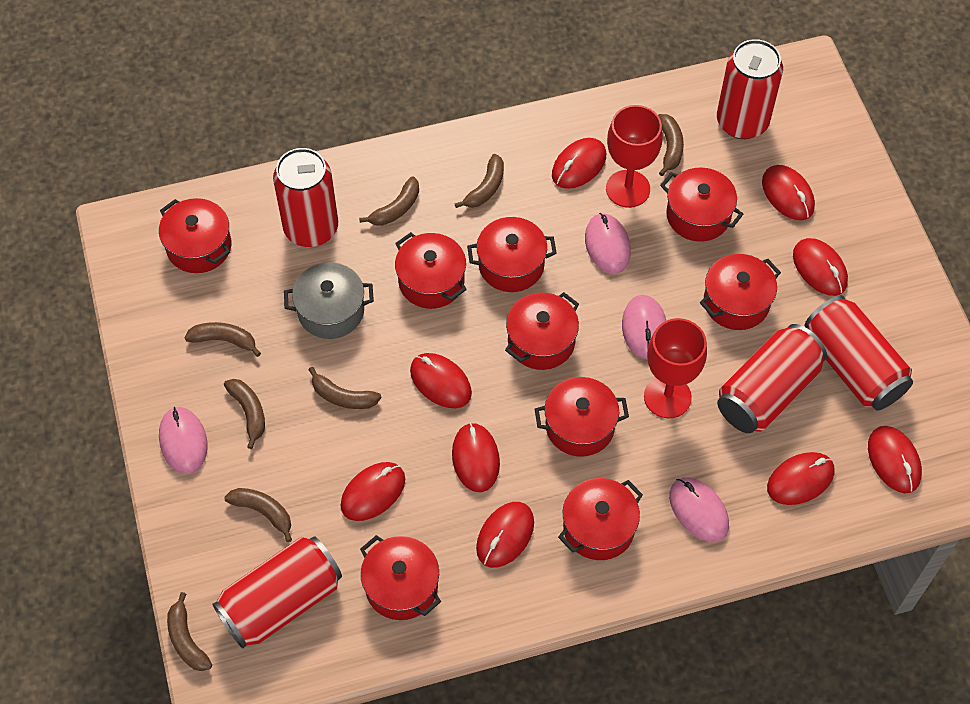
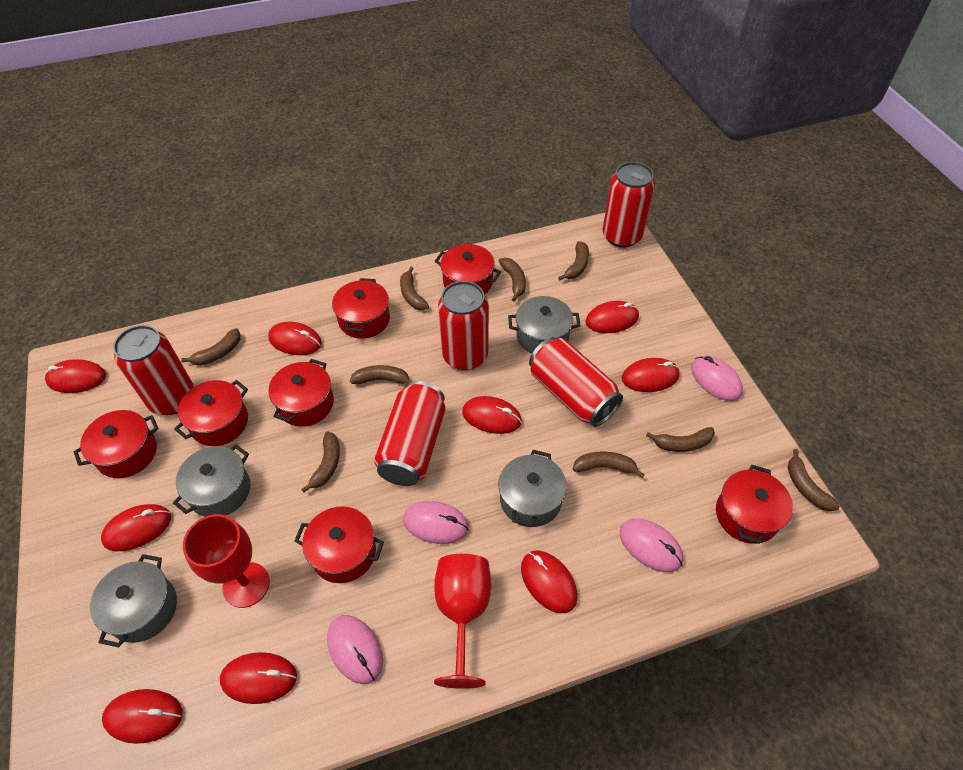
brown banana: 8 -> 9
grey pot: 1 -> 4
red pot: 9 -> 7

